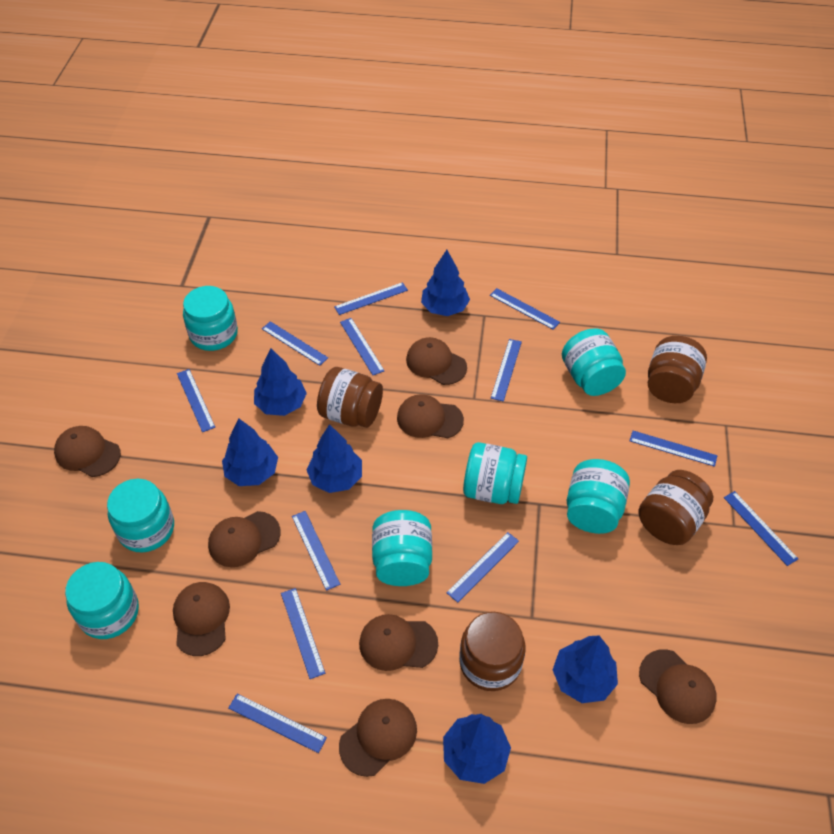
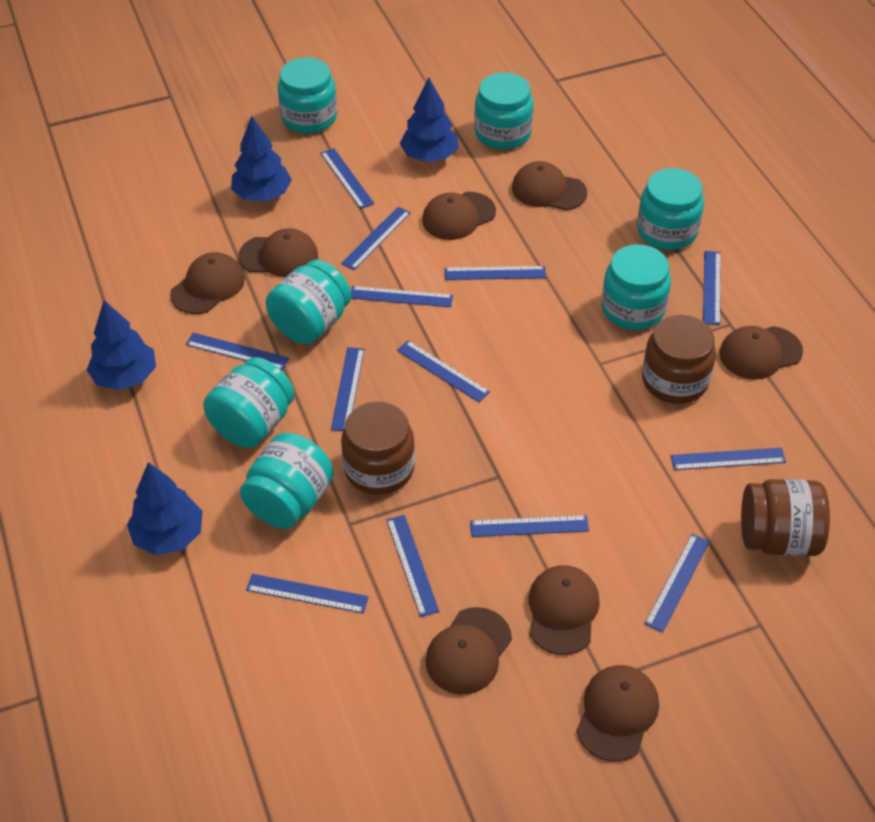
blue ruler: 12 -> 13
blue tree: 6 -> 4
brown jar: 4 -> 3

